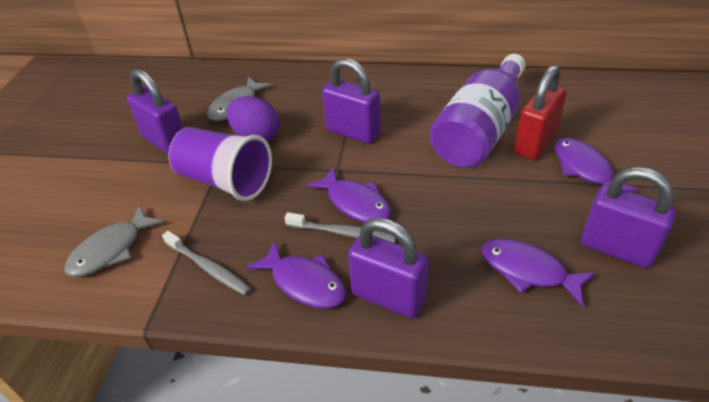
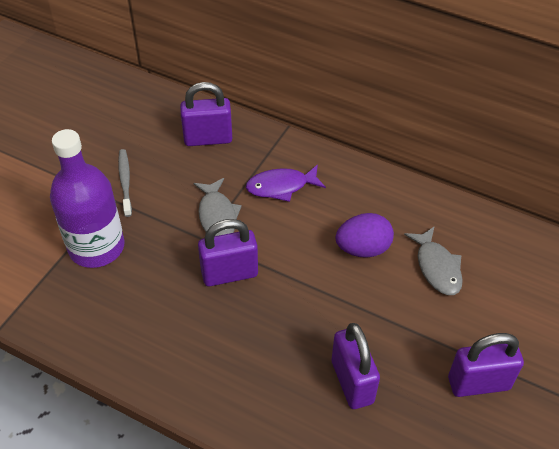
grey toothbrush: 2 -> 1
purple cup: 1 -> 0
purple fish: 4 -> 1
red padlock: 1 -> 0

